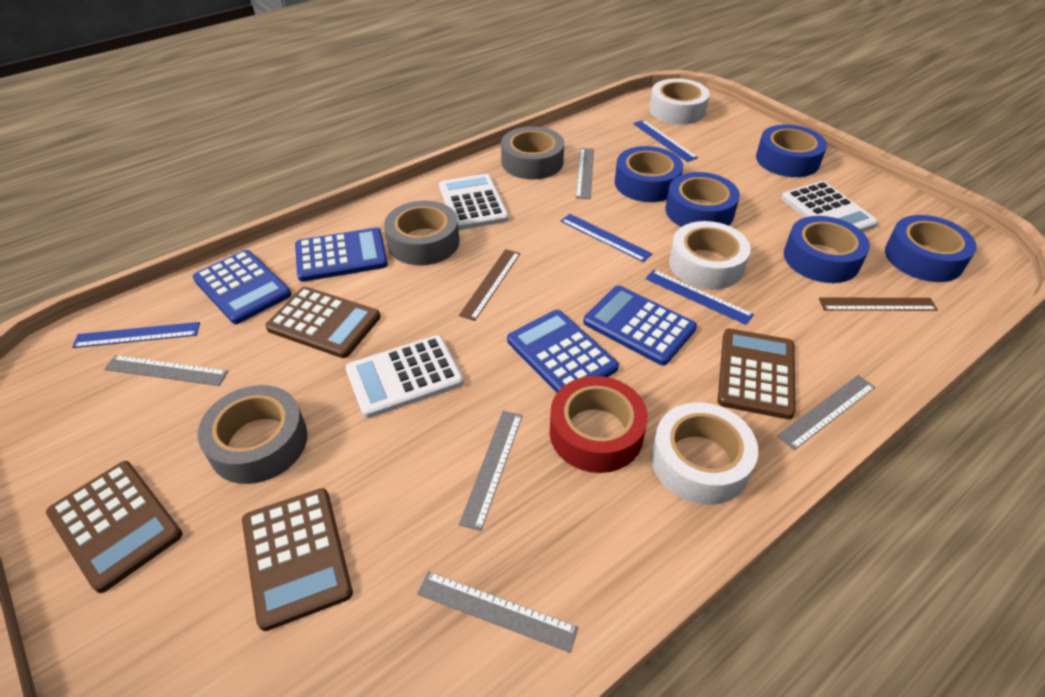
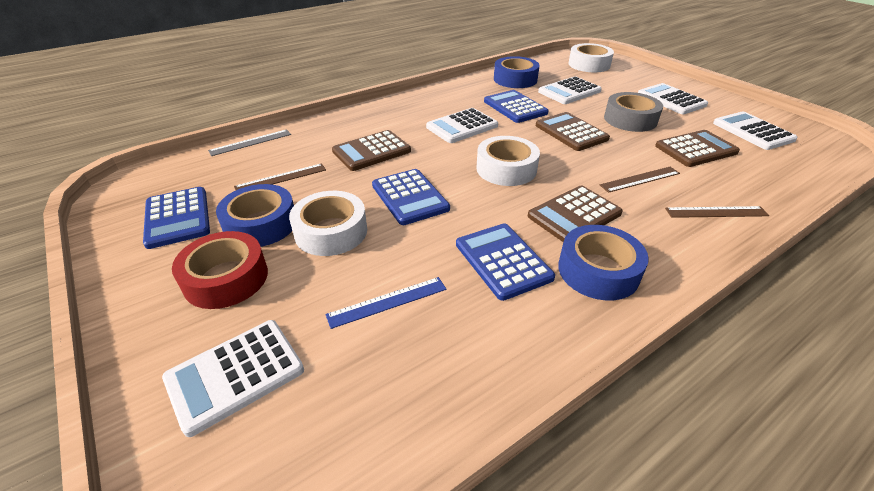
blue ruler: 4 -> 1
blue tape: 5 -> 3
brown ruler: 2 -> 3
grey ruler: 5 -> 1
grey tape: 3 -> 1
white calculator: 3 -> 5

